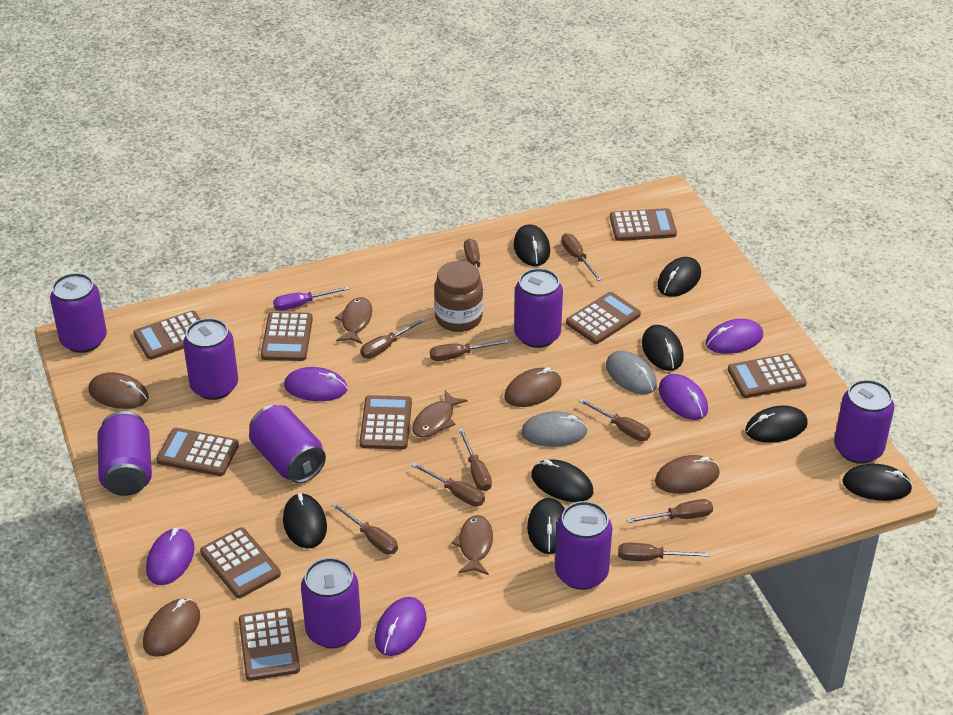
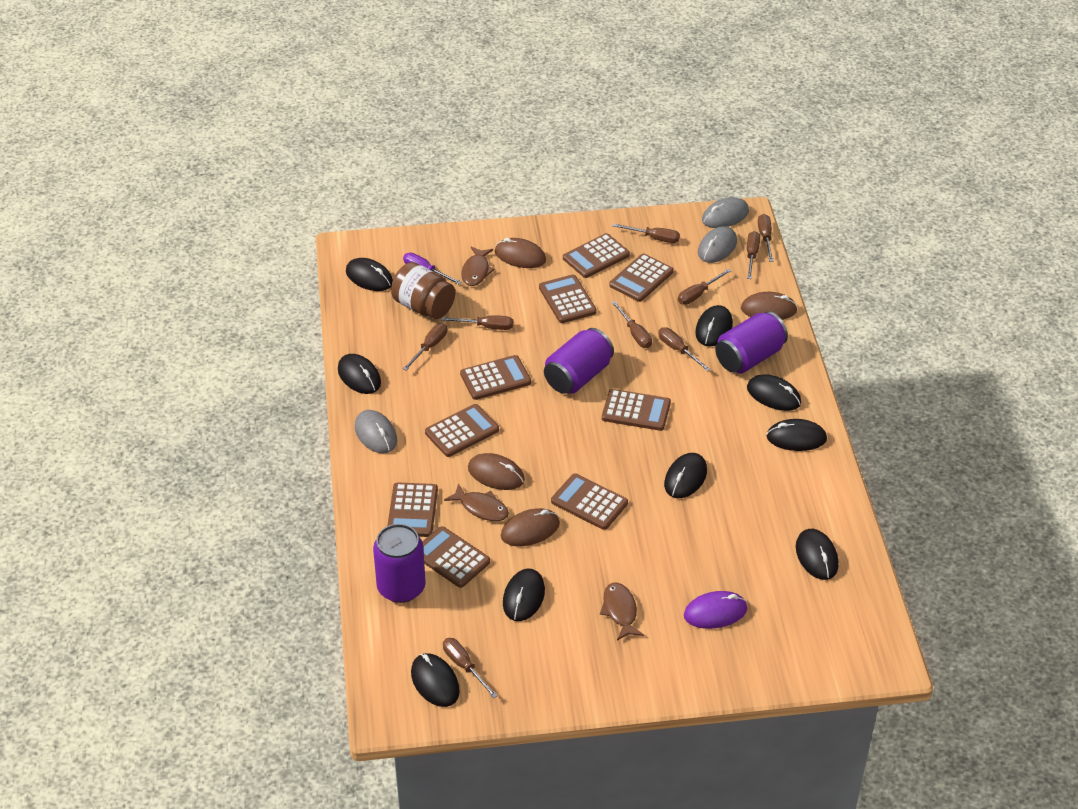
black mouse: 8 -> 9
brown screwdriver: 10 -> 9
grey mouse: 2 -> 3
purple can: 8 -> 3
purple mouse: 5 -> 1

